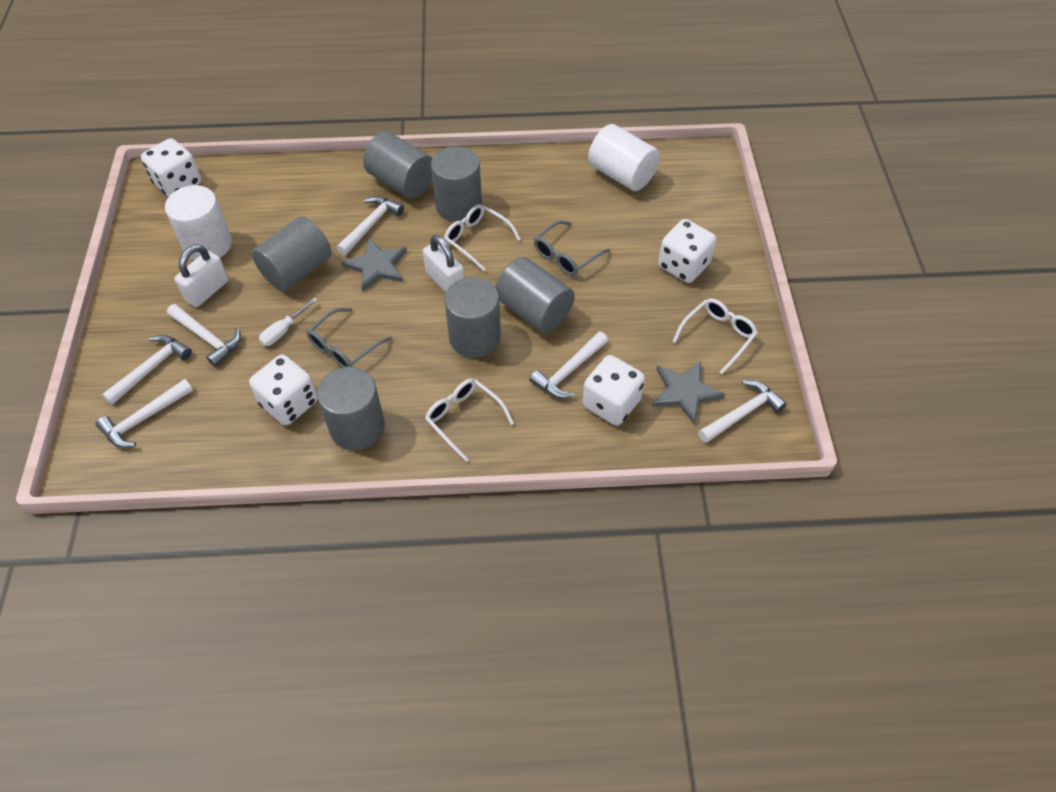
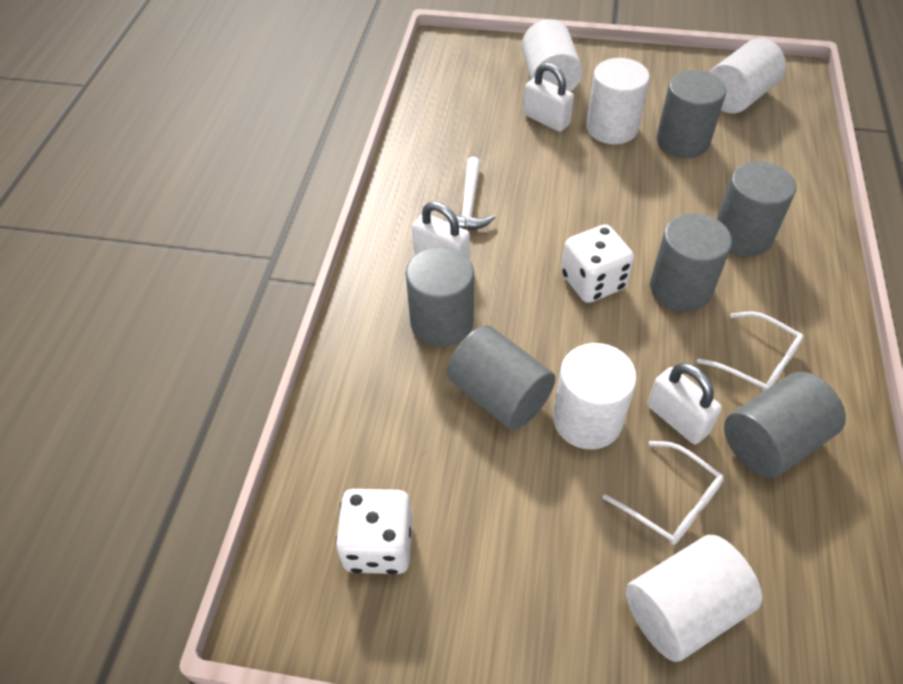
grey glasses: 2 -> 0
grey star: 2 -> 0
white cylinder: 2 -> 5
white dice: 4 -> 2
white glasses: 3 -> 2
white hammer: 6 -> 1
white padlock: 2 -> 3
white screwdriver: 1 -> 0

